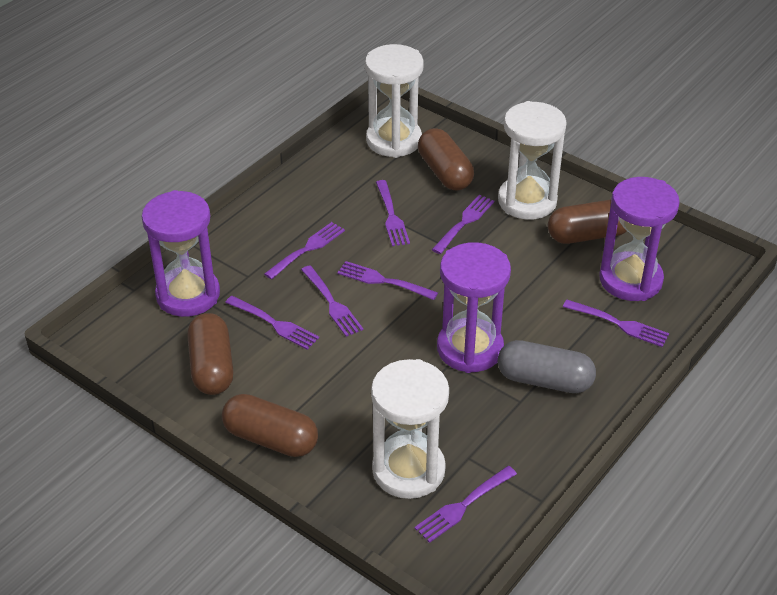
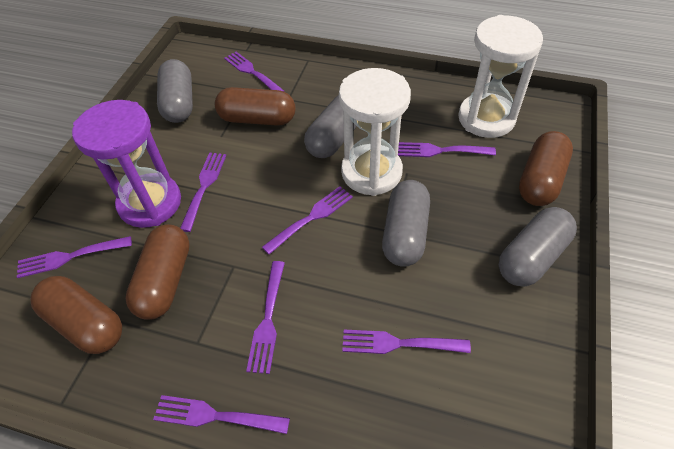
grey capsule: 1 -> 4
purple hourglass: 3 -> 1
white hourglass: 3 -> 2

